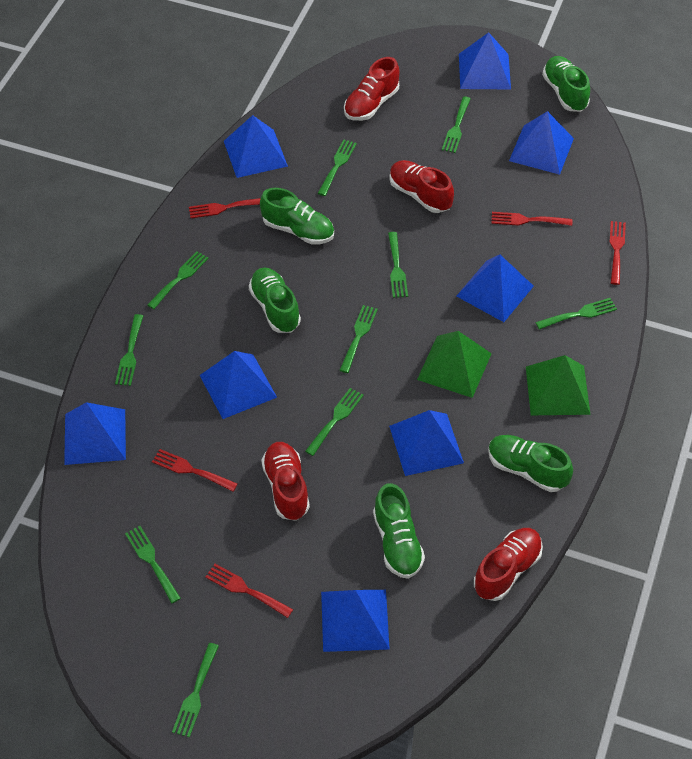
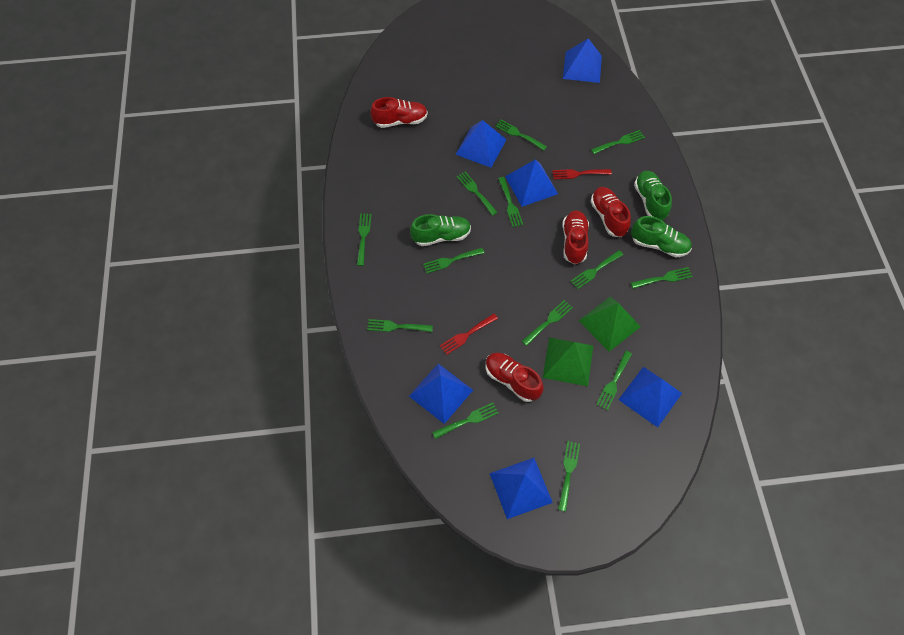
blue pyramid: 8 -> 6
green fork: 10 -> 13
green shoe: 5 -> 3
red fork: 5 -> 2

